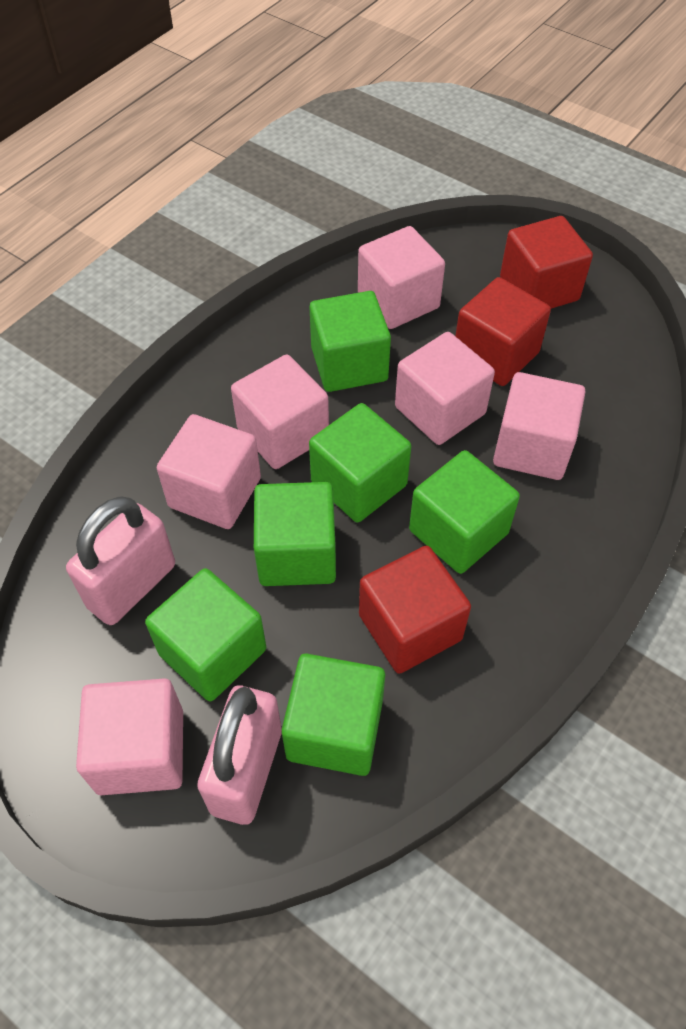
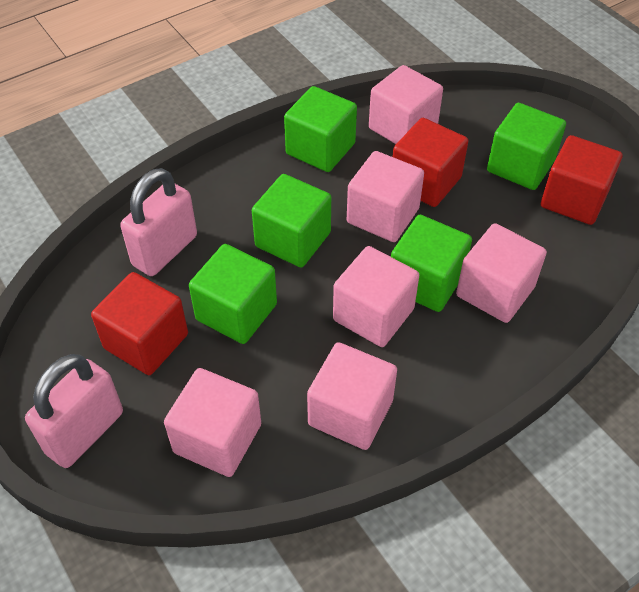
green cube: 6 -> 5

